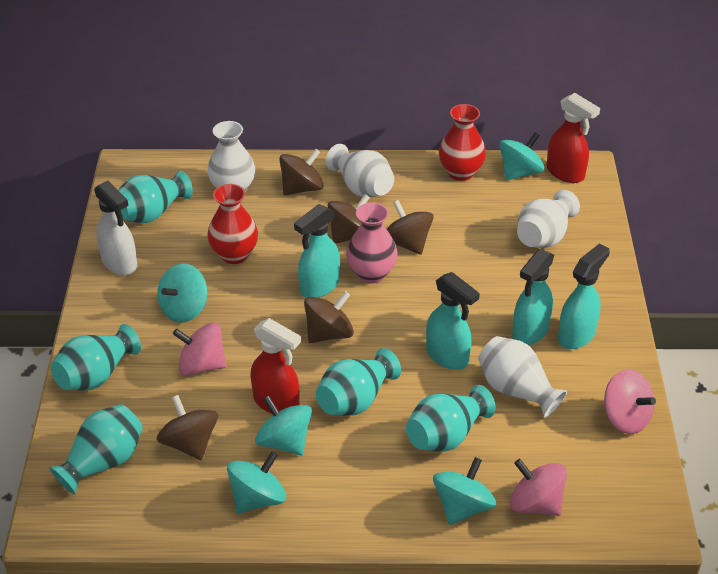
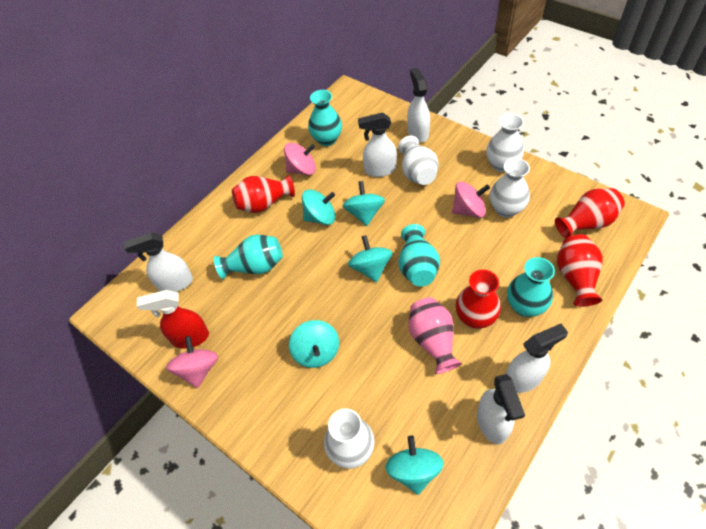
brown spinning top: 5 -> 0
red spray bottle: 2 -> 1
red vase: 2 -> 4
turquoise spray bottle: 4 -> 0
turquoise vase: 5 -> 4
white spray bottle: 1 -> 5

